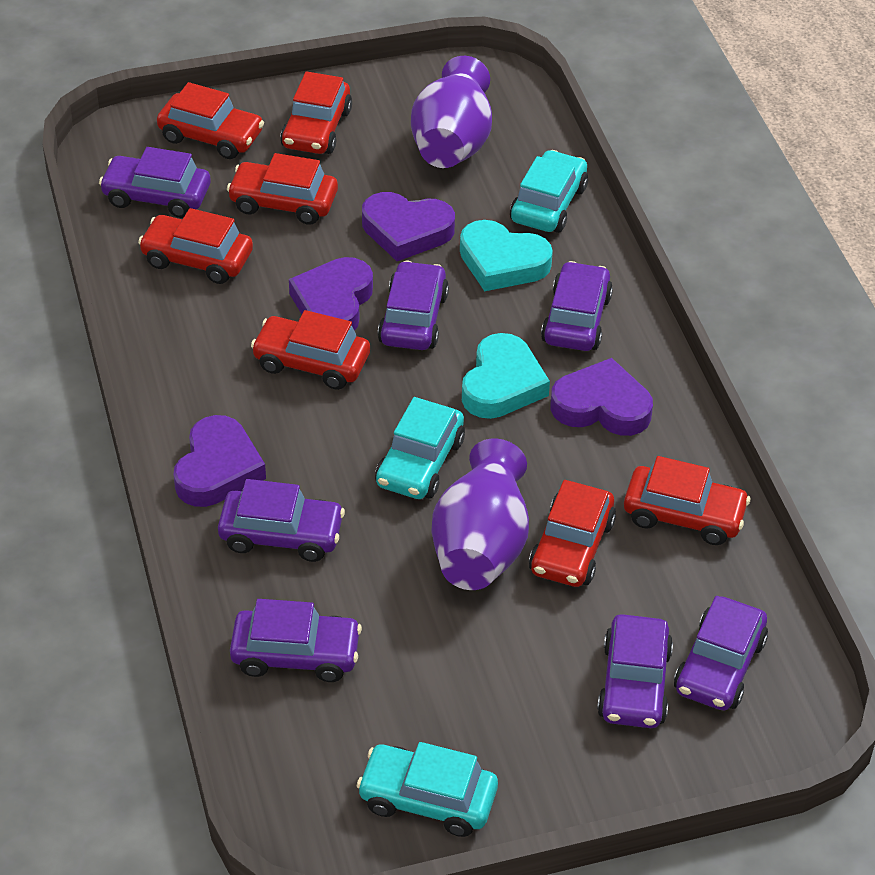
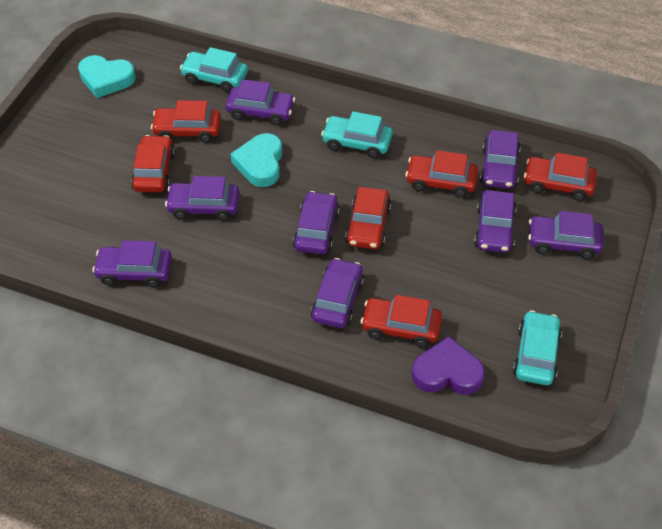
purple car: 7 -> 8
purple heart: 4 -> 1
purple vase: 2 -> 0
red car: 7 -> 6

